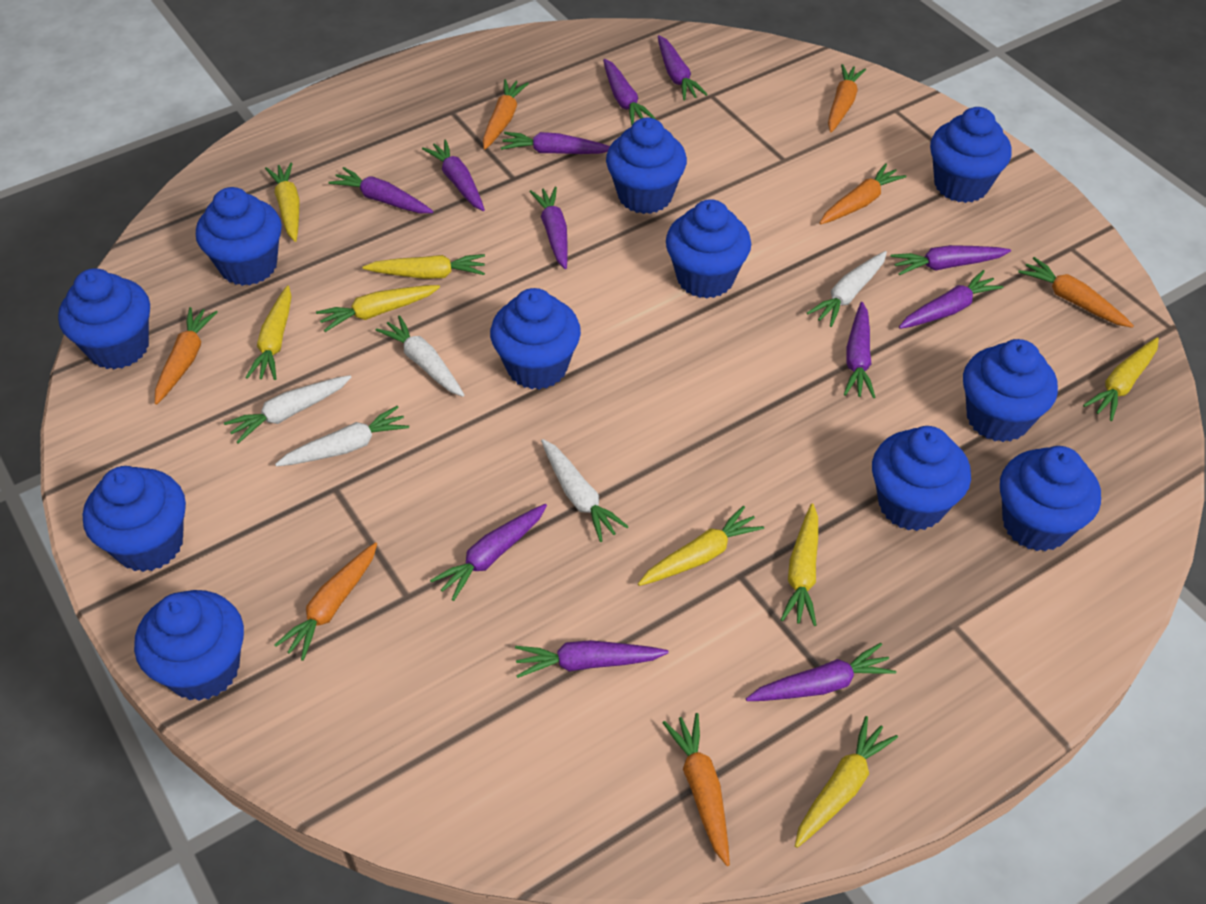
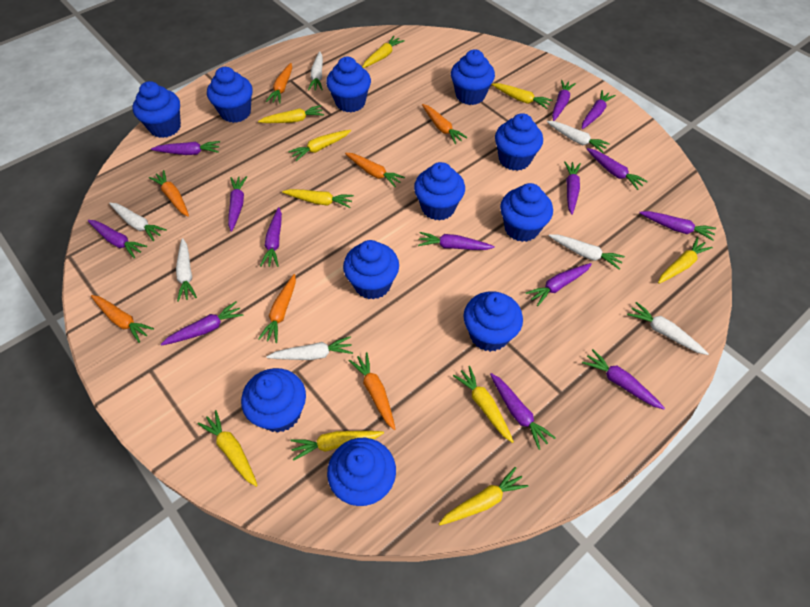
purple carrot: 12 -> 14
white carrot: 5 -> 7
yellow carrot: 8 -> 10

